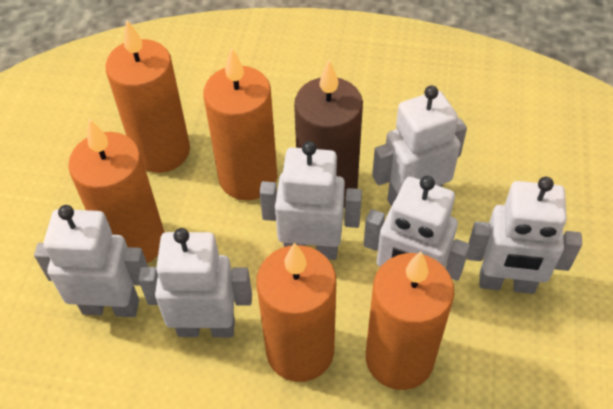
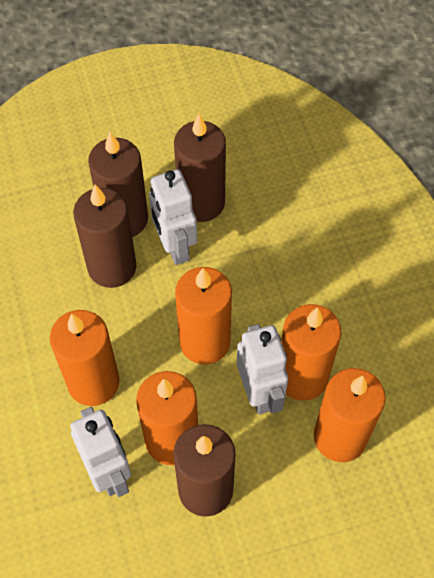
brown candle: 1 -> 4
white robot: 6 -> 3

